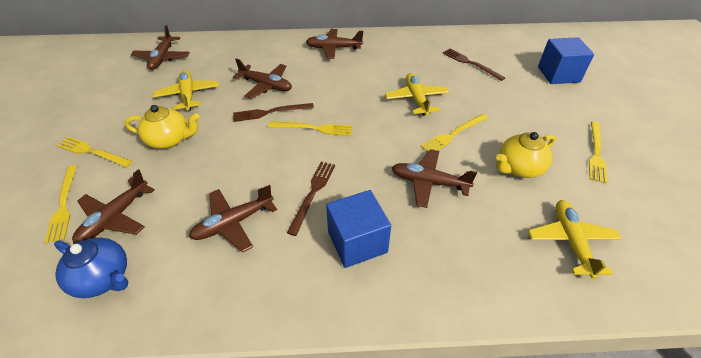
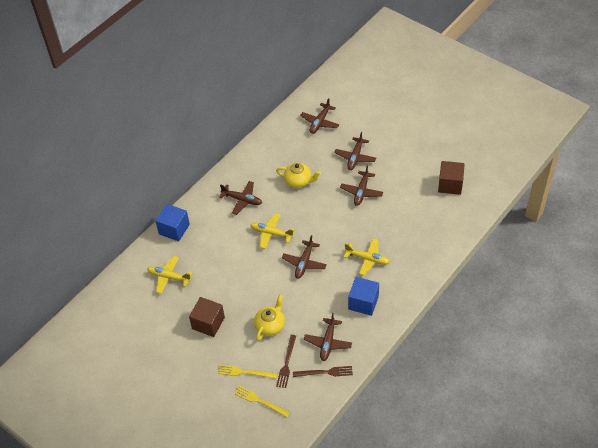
blue teapot: 1 -> 0
brown cube: 0 -> 2
brown fork: 3 -> 2
yellow fork: 5 -> 2

